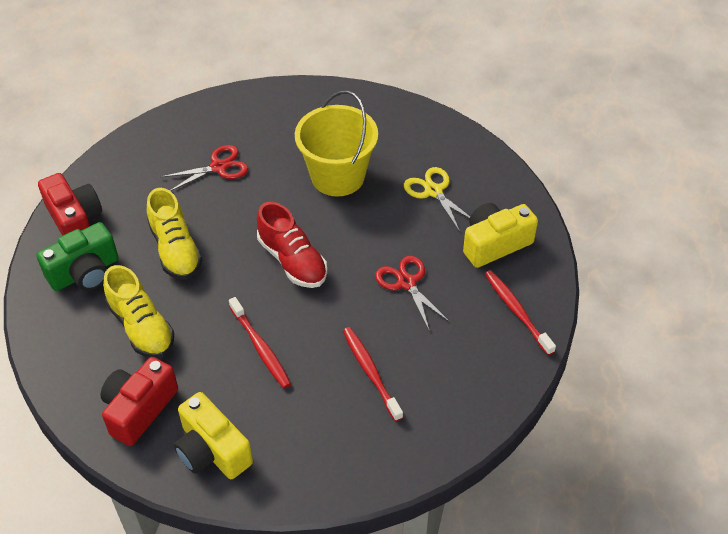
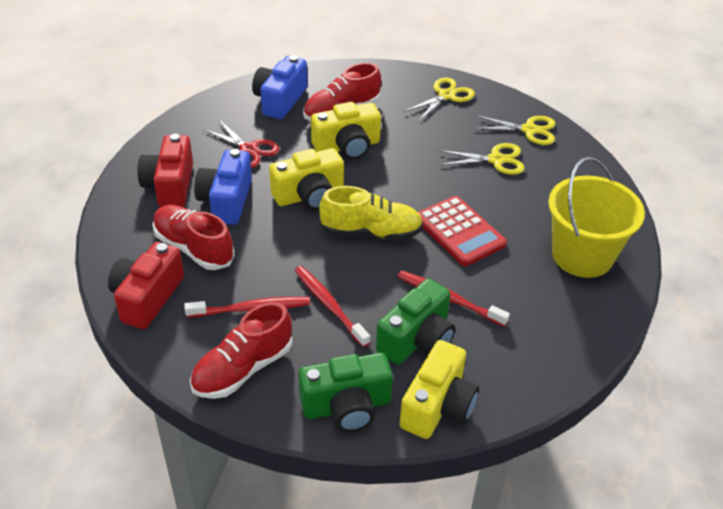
blue camera: 0 -> 2
green camera: 1 -> 2
red calculator: 0 -> 1
red scissors: 2 -> 1
red shoe: 1 -> 3
yellow camera: 2 -> 3
yellow scissors: 1 -> 3
yellow shoe: 2 -> 1

